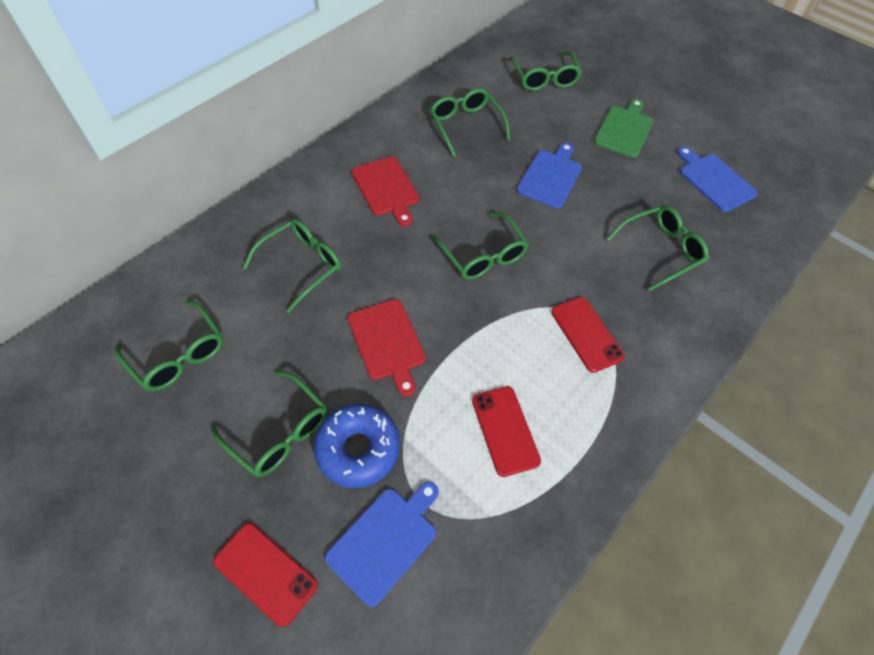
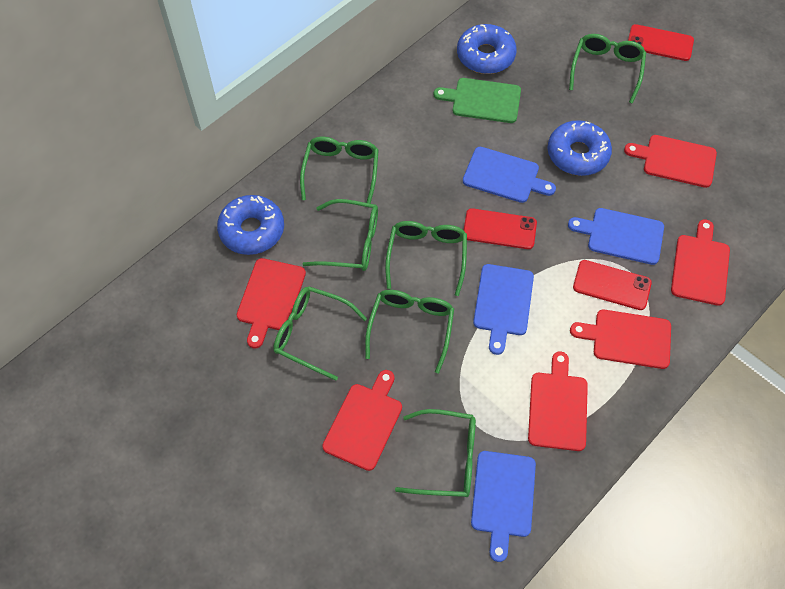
blue cutting board: 3 -> 4
blue donut: 1 -> 3
red cutting board: 2 -> 6

